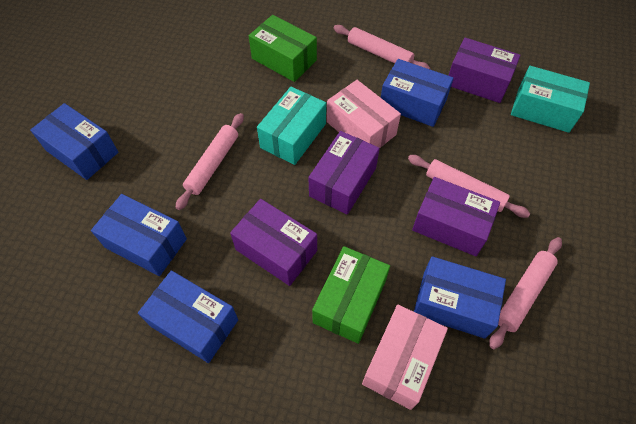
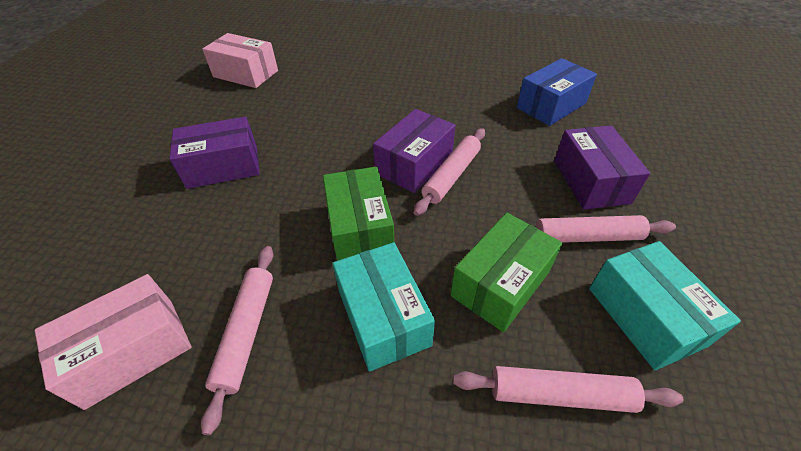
blue box: 5 -> 1
purple box: 4 -> 3

